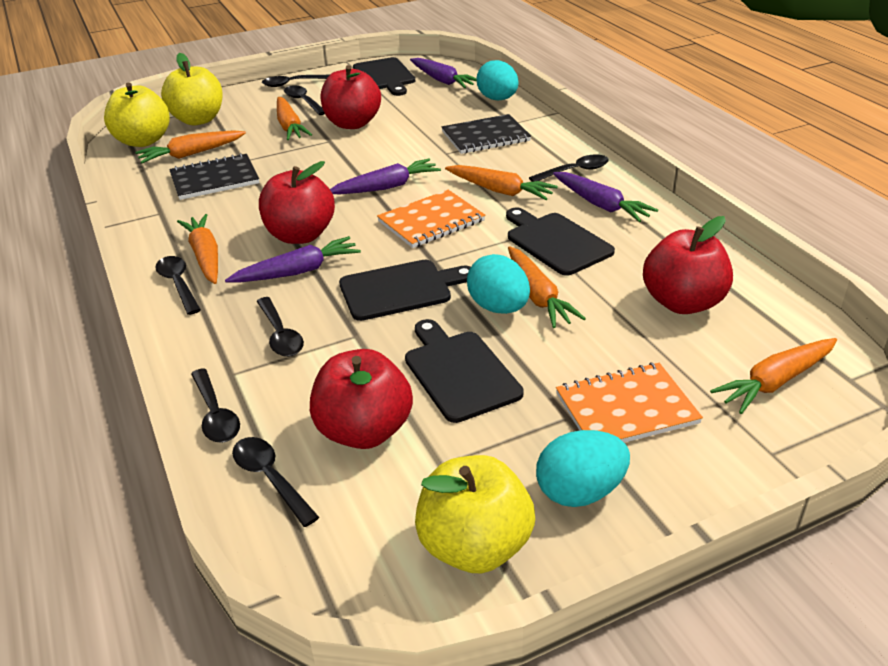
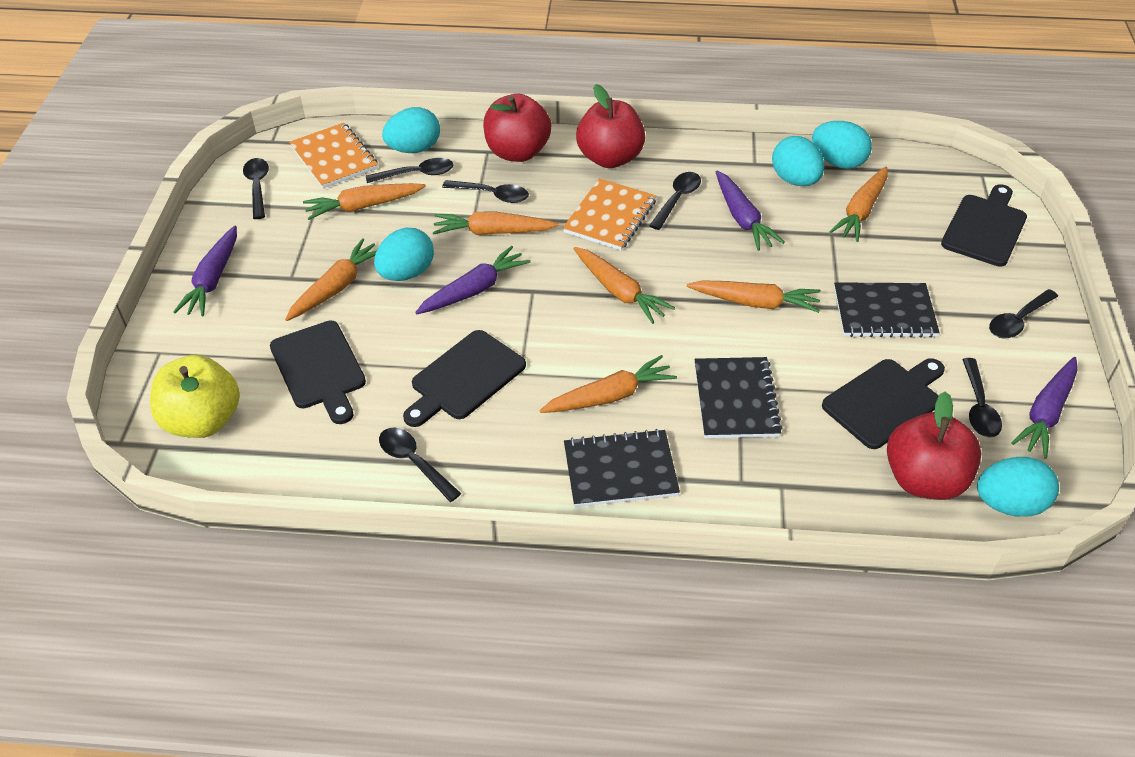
black notebook: 2 -> 3
orange carrot: 6 -> 7
red apple: 4 -> 3
turquoise egg: 3 -> 5
yellow apple: 3 -> 1

